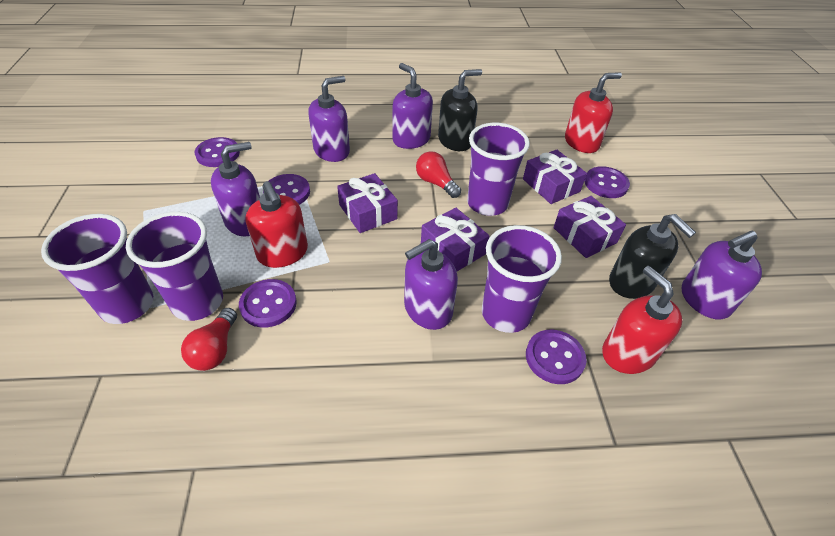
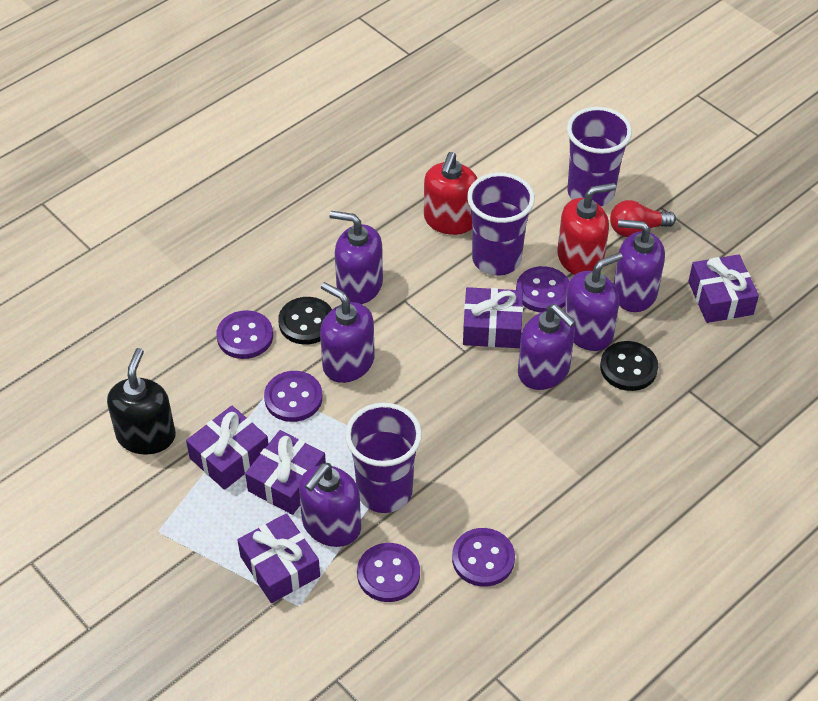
black button: 0 -> 2
black soap dispenser: 2 -> 1
purple cup: 4 -> 3
purple gift: 4 -> 5
purple soap dispenser: 5 -> 6
red light bulb: 2 -> 1
red soap dispenser: 3 -> 2

